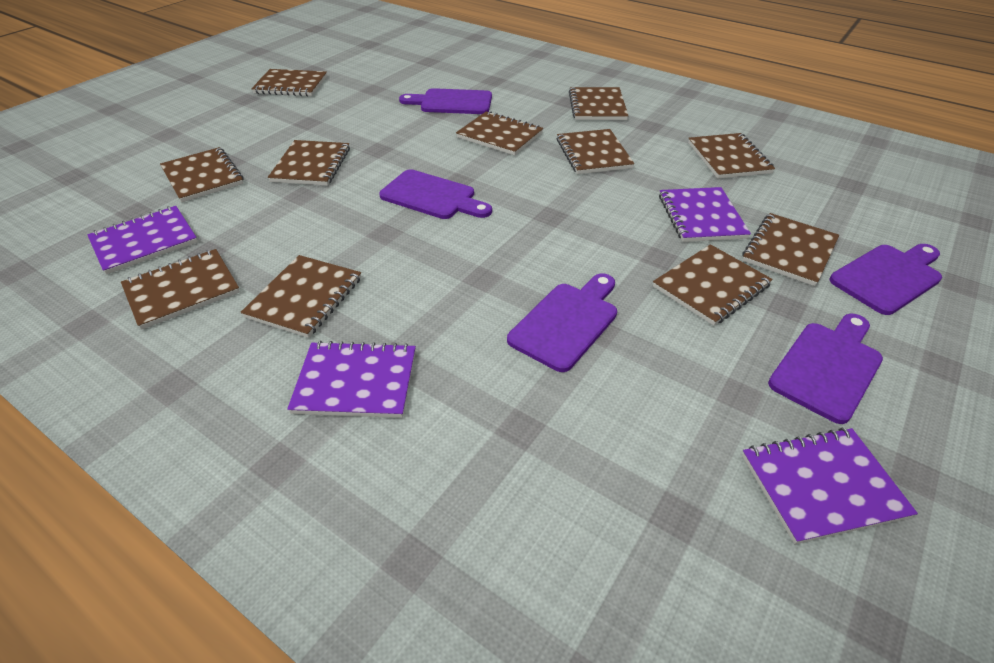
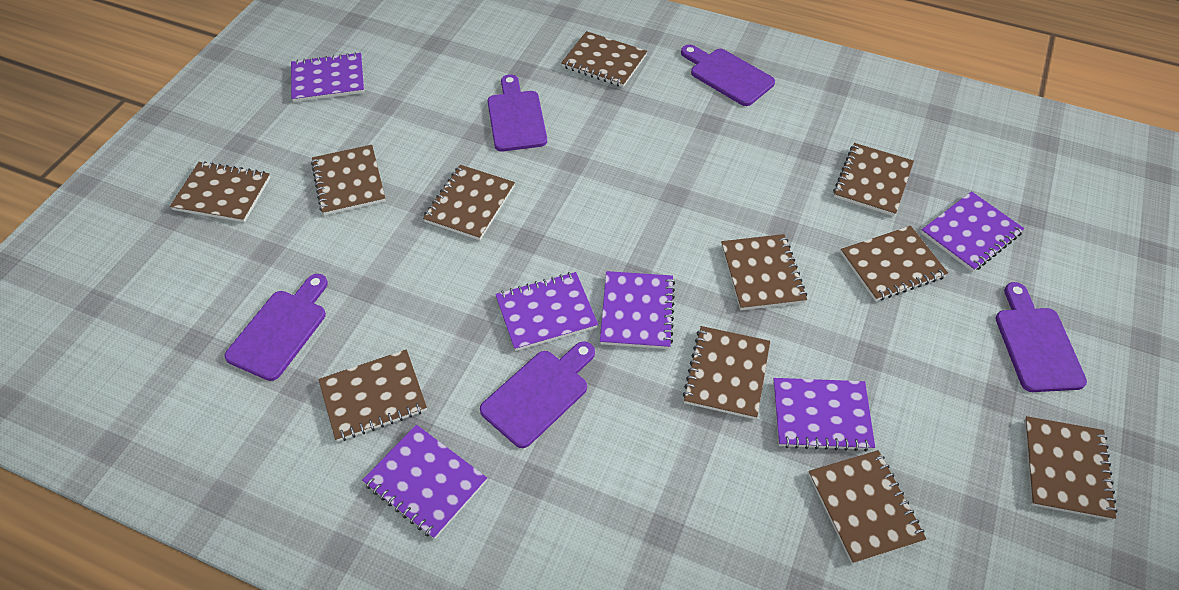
purple notebook: 4 -> 6

